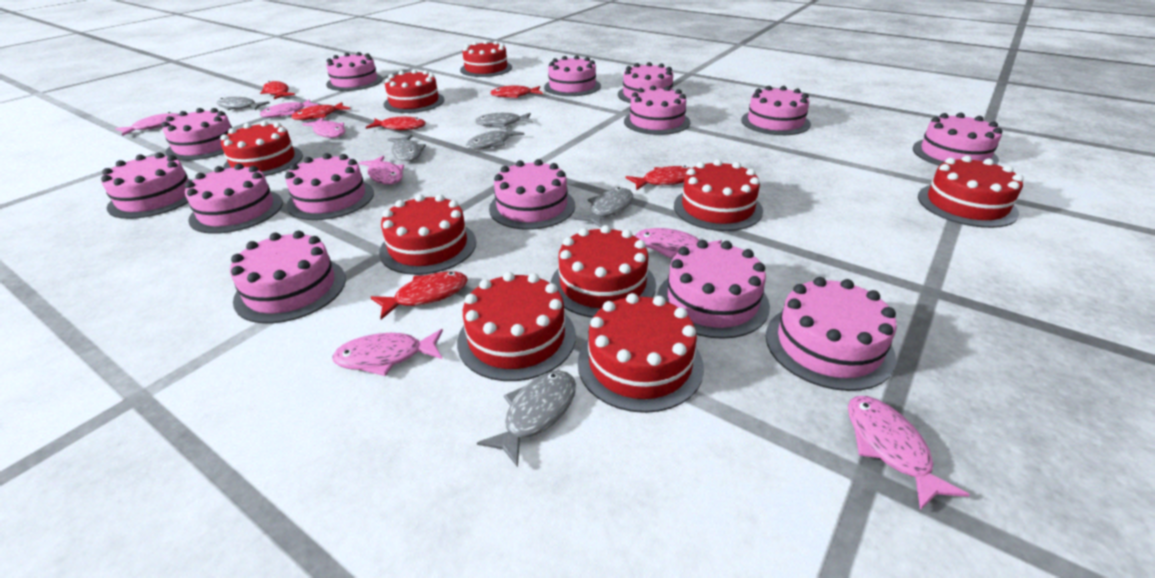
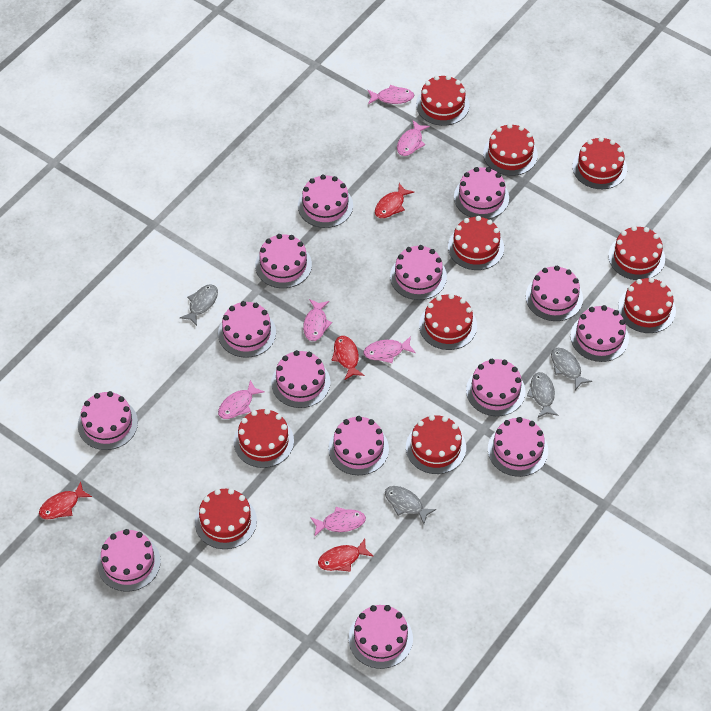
grey fish: 6 -> 4
pink fish: 7 -> 6
red cake: 9 -> 10
red fish: 6 -> 4

